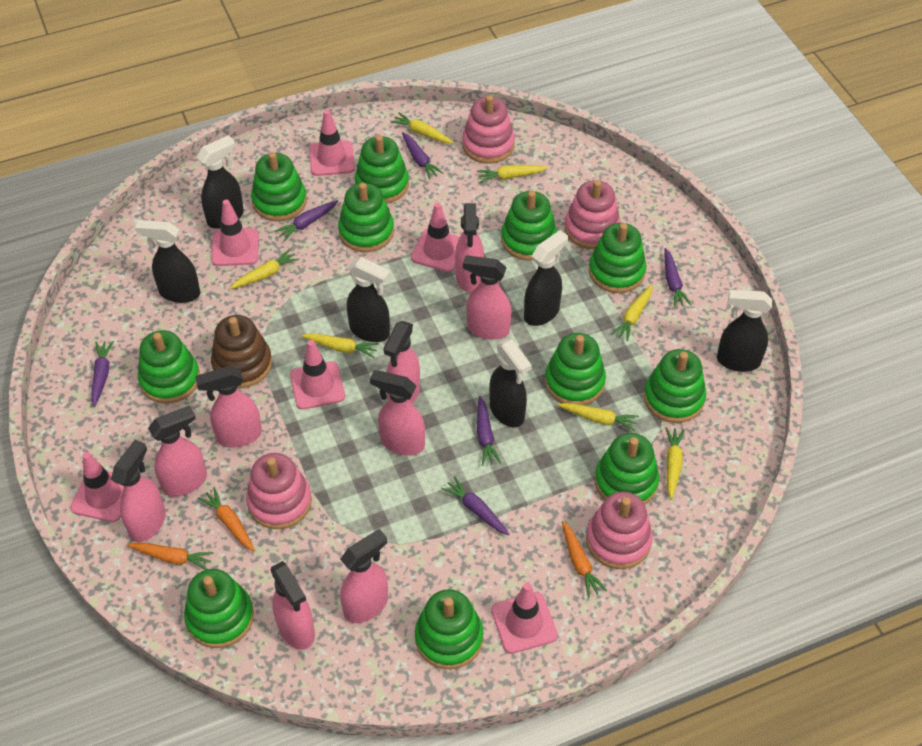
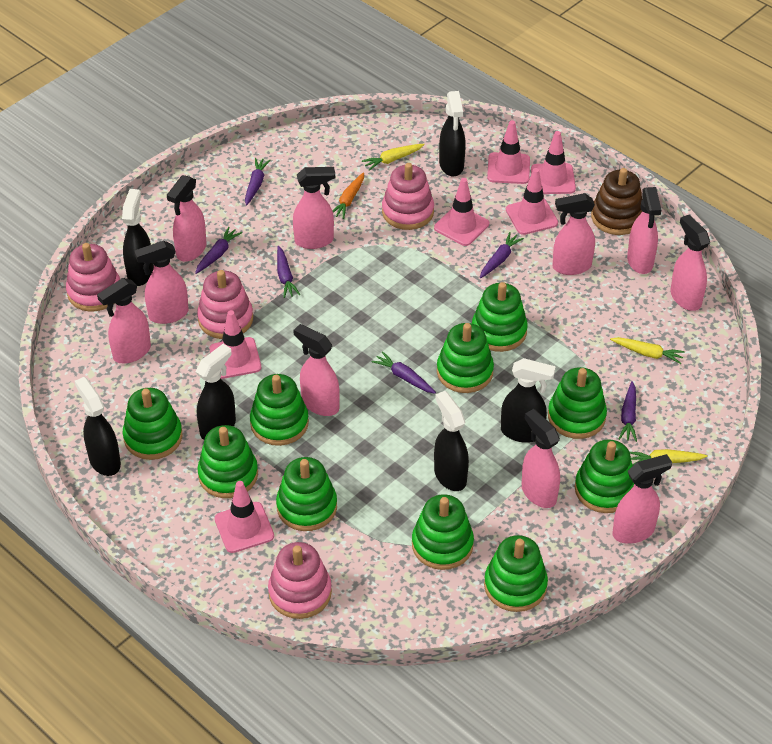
green stacking toy: 11 -> 10
orange carrot: 3 -> 1
pink spray bottle: 9 -> 10
yellow carrot: 7 -> 3

